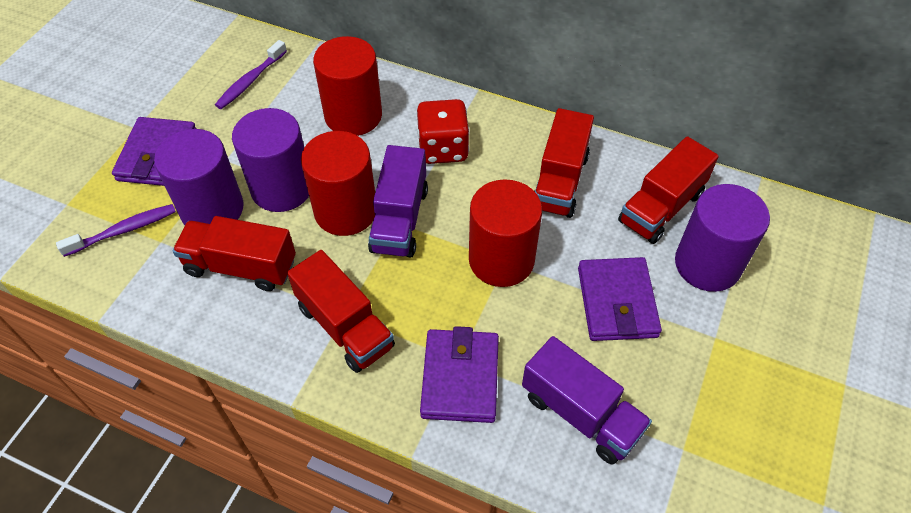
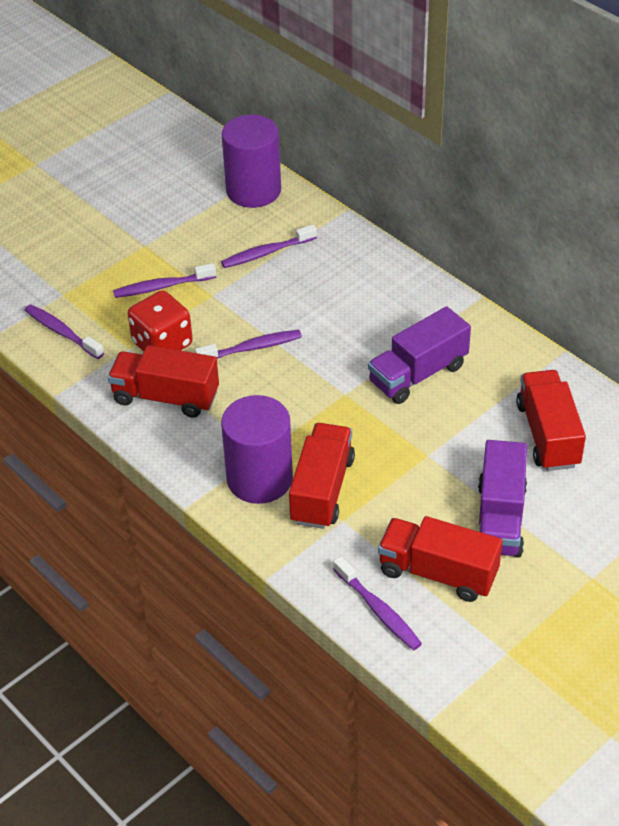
purple cylinder: 3 -> 2
purple toothbrush: 2 -> 5
purple wallet: 3 -> 0
red cylinder: 3 -> 0

